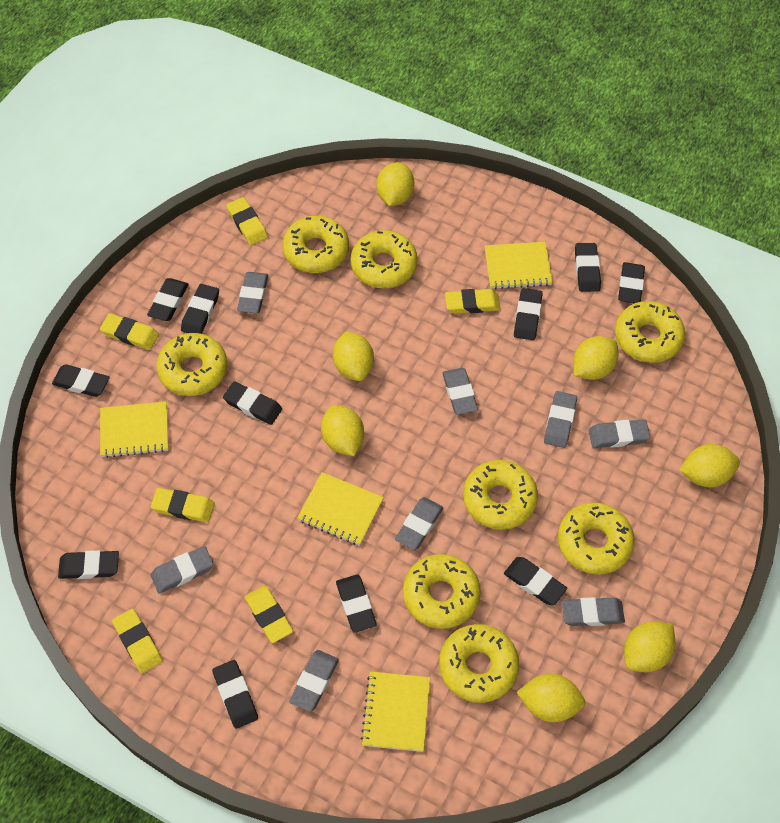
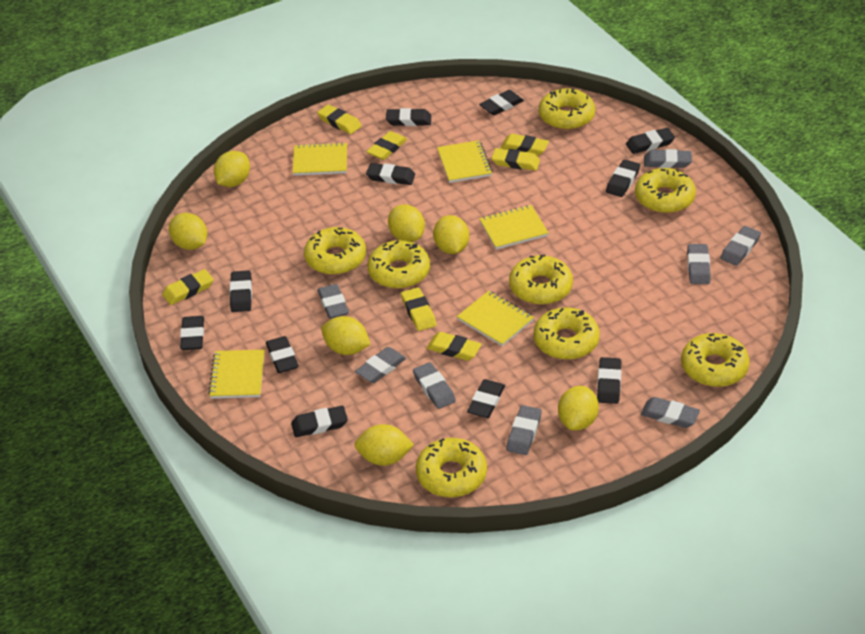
yellow eraser: 6 -> 7
yellow notebook: 4 -> 5

